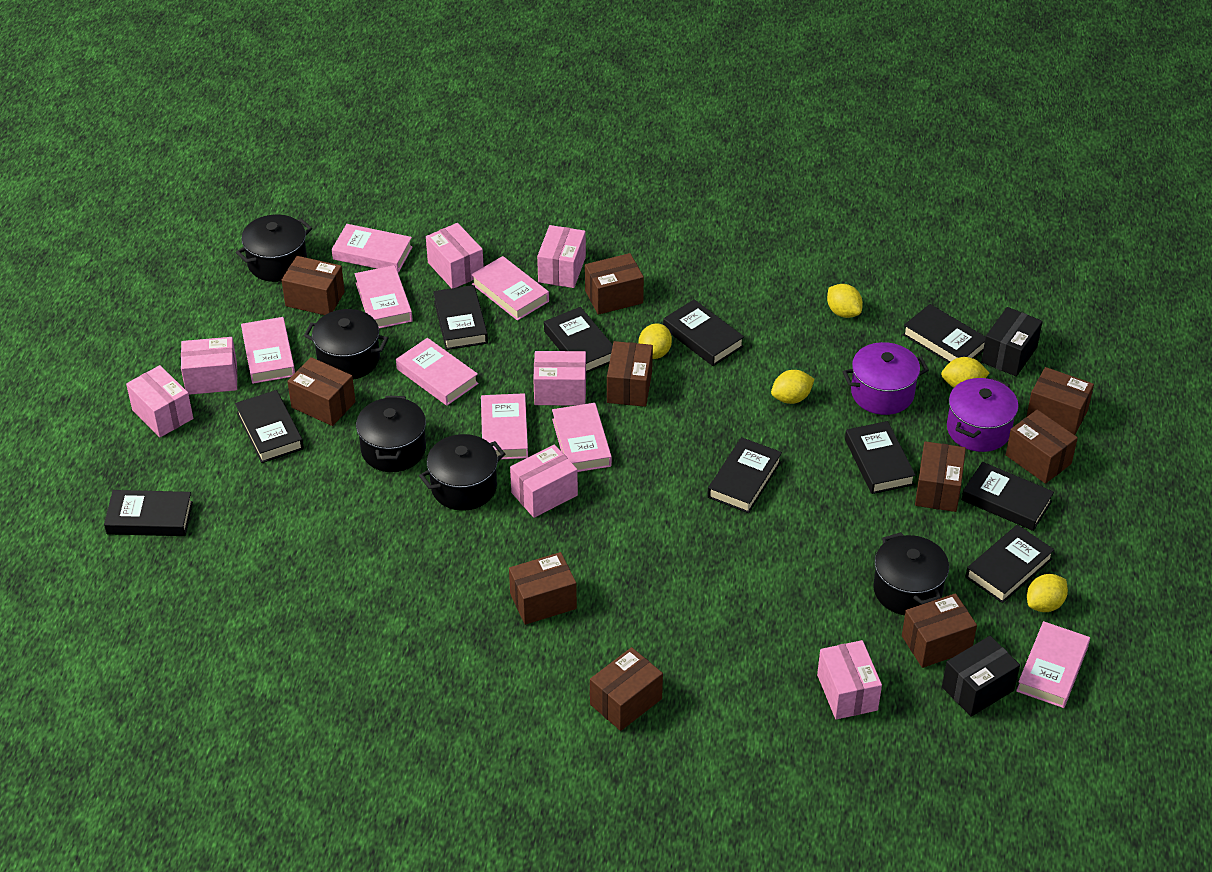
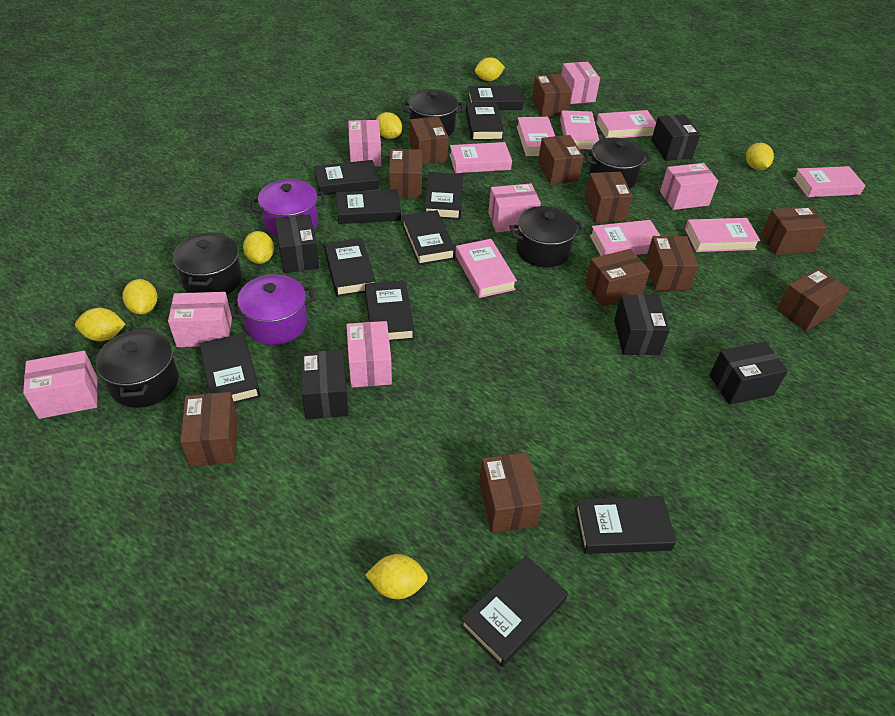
black book: 10 -> 11
black box: 2 -> 5
brown box: 10 -> 11
yellow lemon: 5 -> 7

